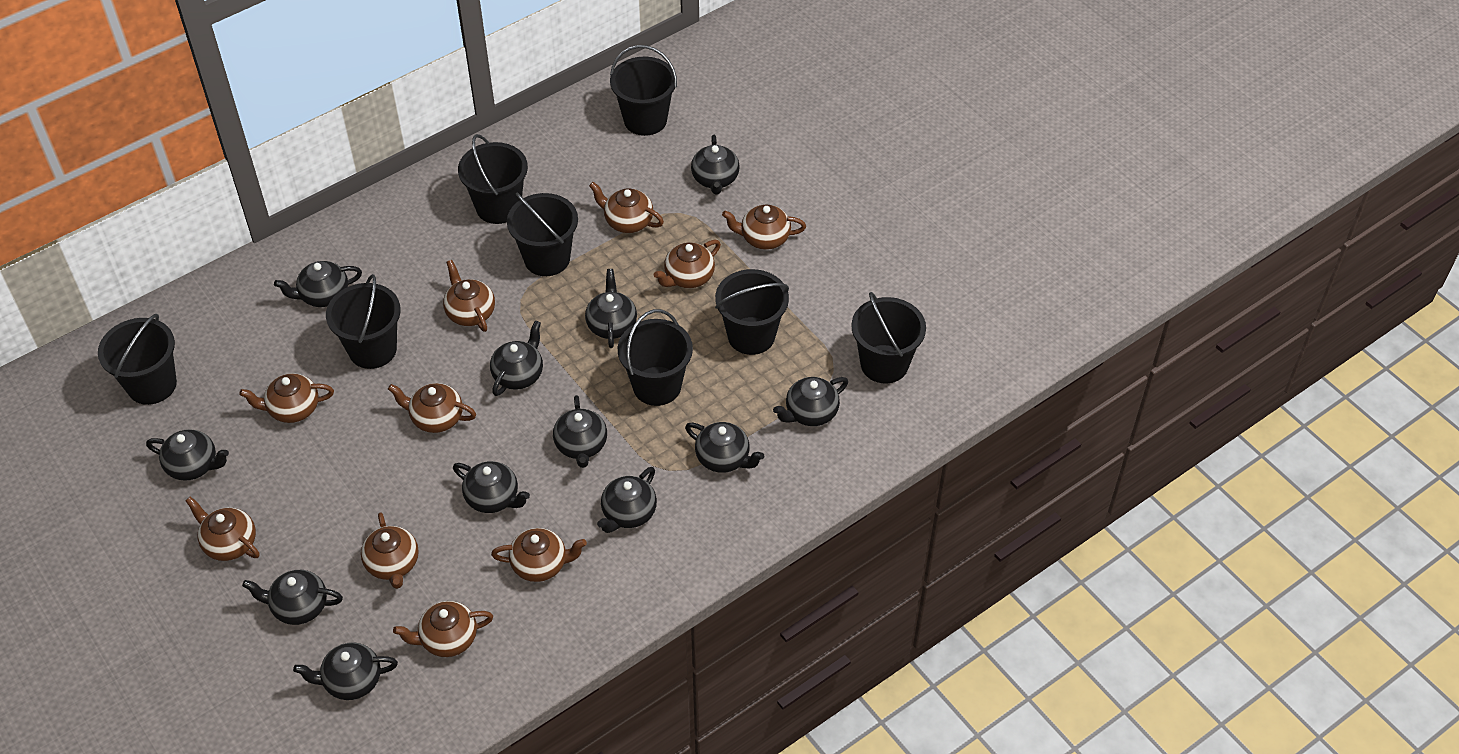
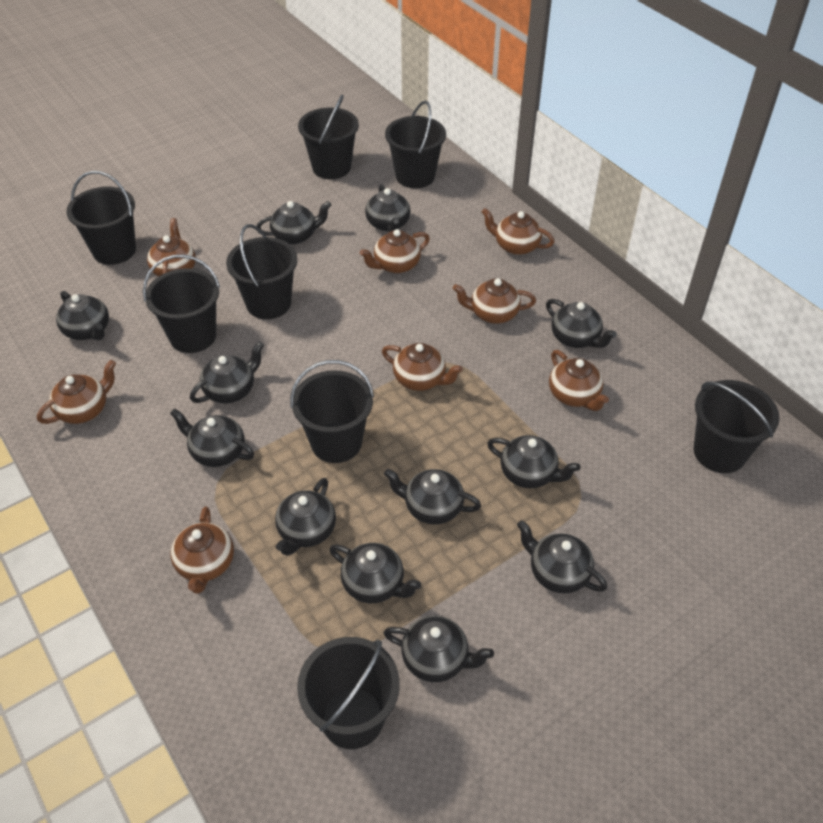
brown teapot: 10 -> 8

